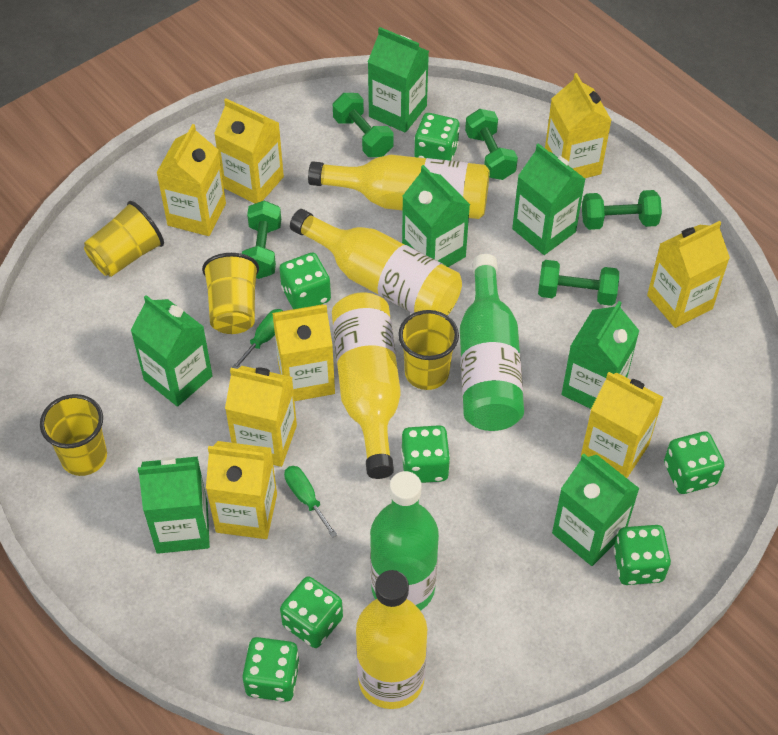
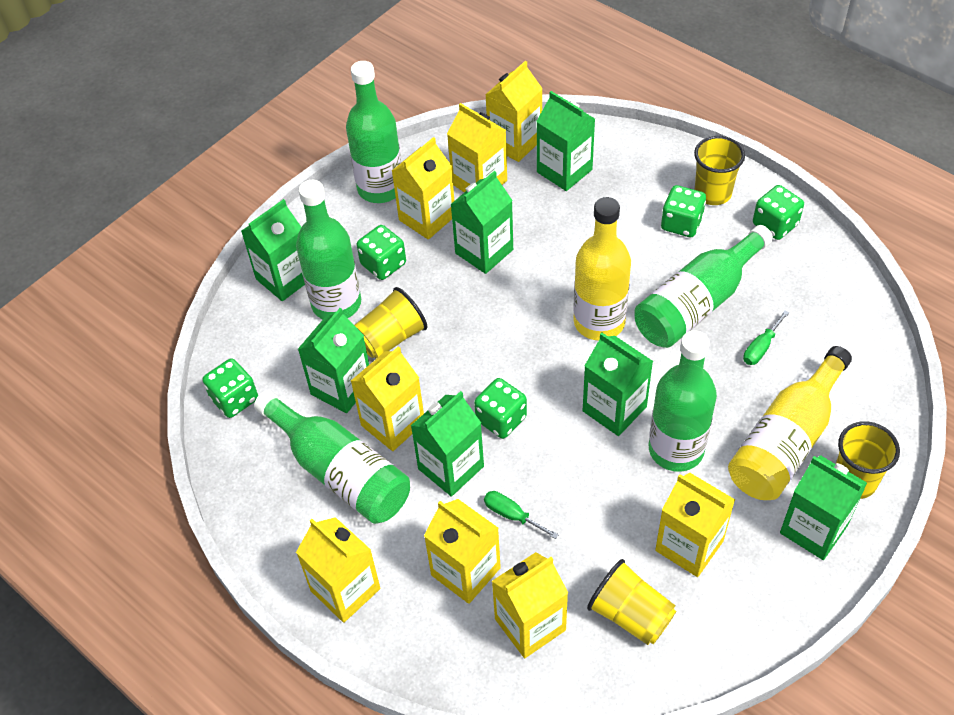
green bottle: 2 -> 5
green dice: 7 -> 5
green dumbbell: 5 -> 0
yellow bottle: 4 -> 2

